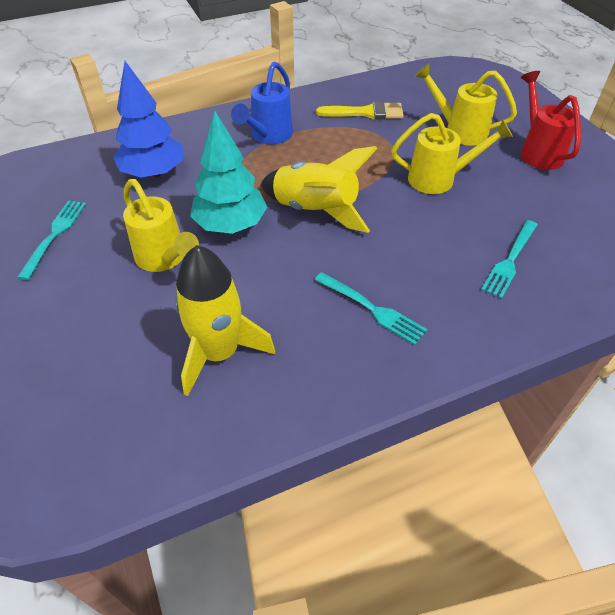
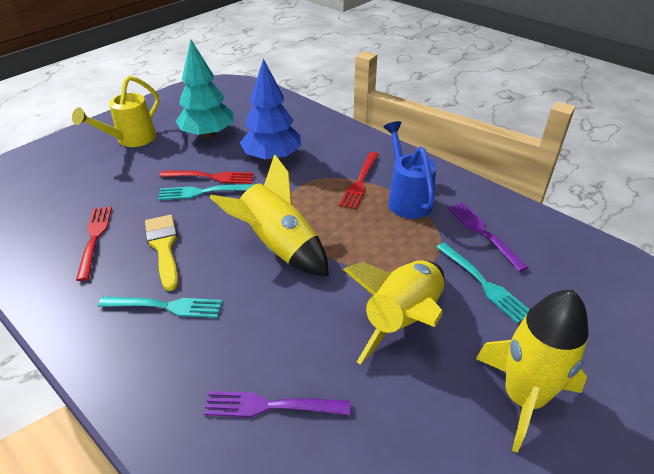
purple fork: 0 -> 2
red fork: 0 -> 3
red watering can: 1 -> 0
yellow rocket: 2 -> 3
yellow watering can: 3 -> 1

